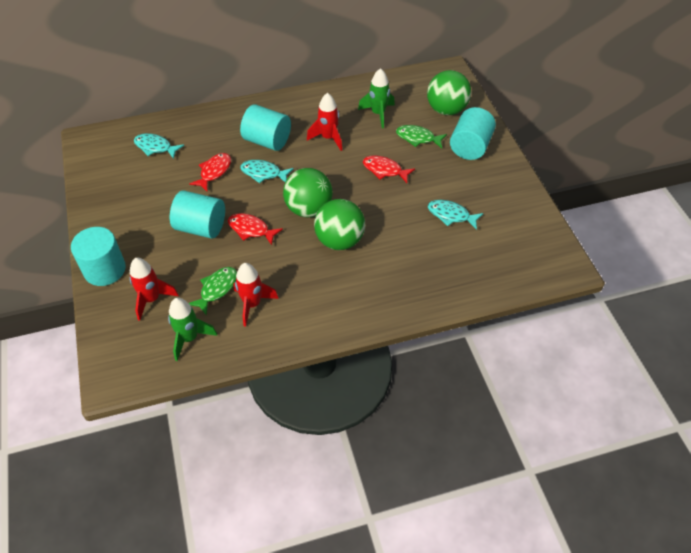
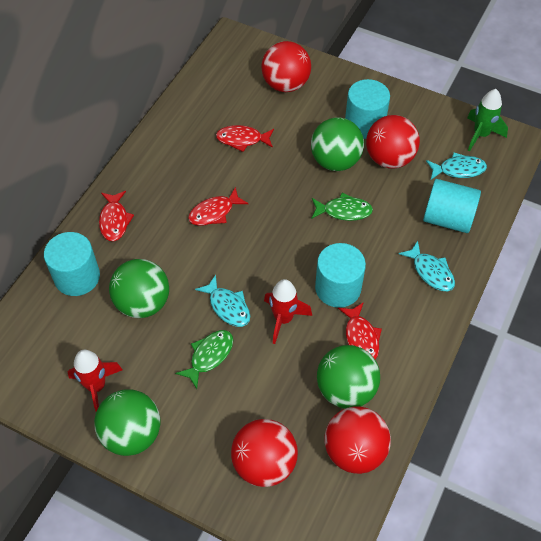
green ball: 3 -> 4
green rocket: 2 -> 1
red ball: 0 -> 4
red fish: 3 -> 4
red rocket: 3 -> 2

